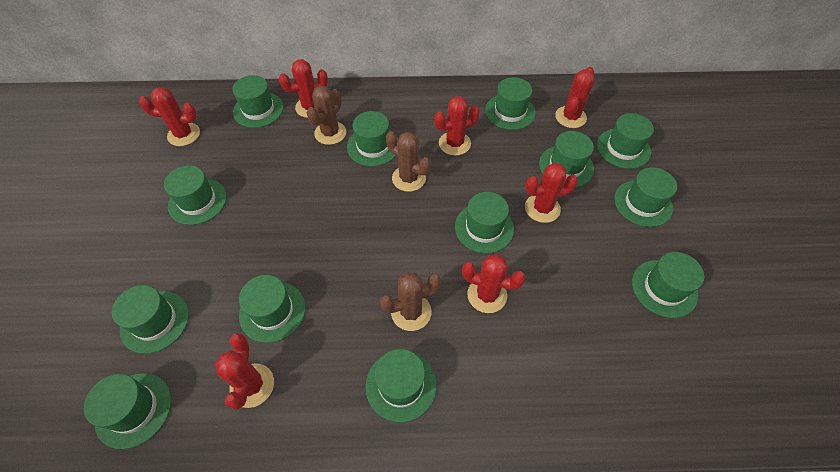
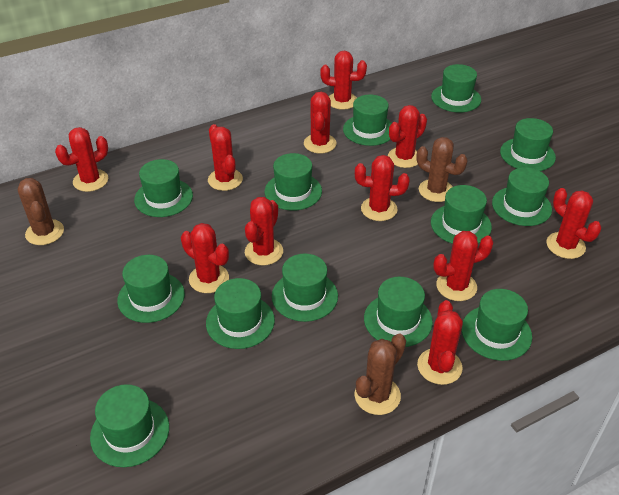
red cactus: 7 -> 11

